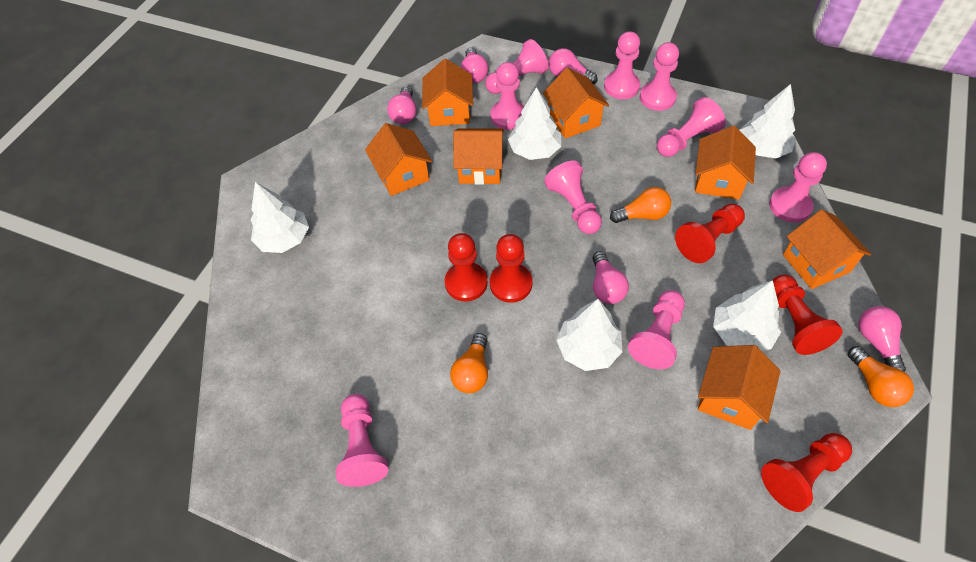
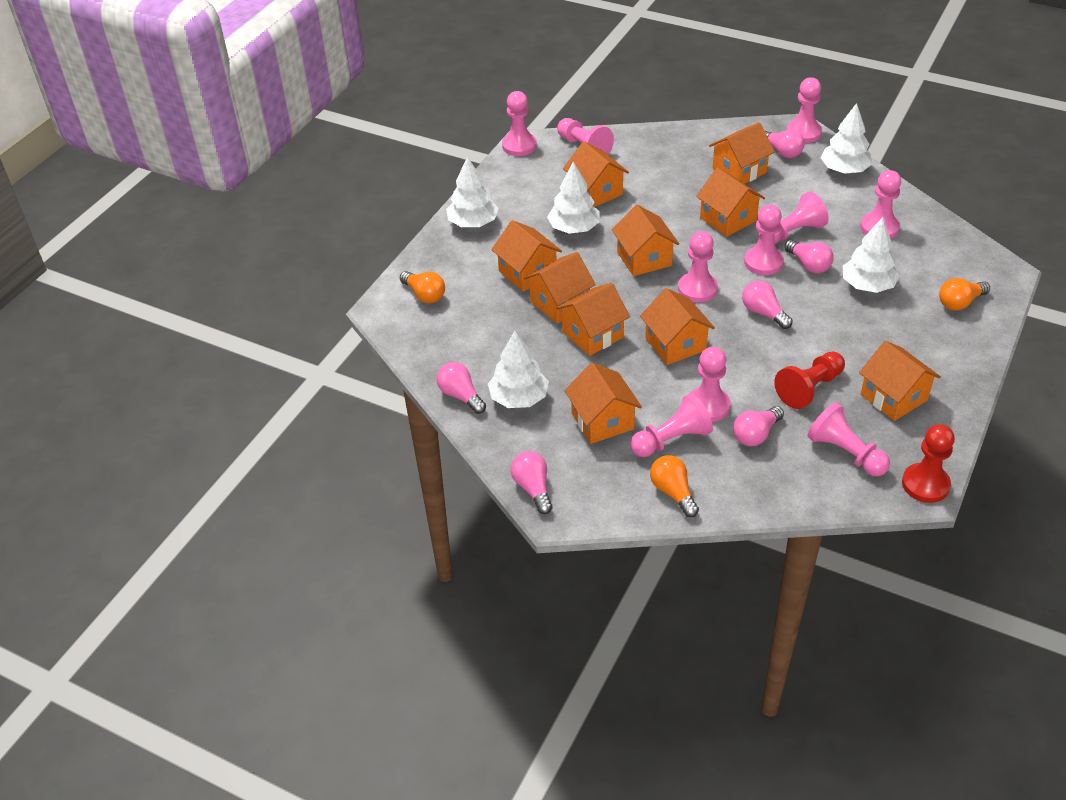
orange house: 7 -> 10
pink light bulb: 5 -> 6
pink pawn: 9 -> 10
red pawn: 5 -> 2

